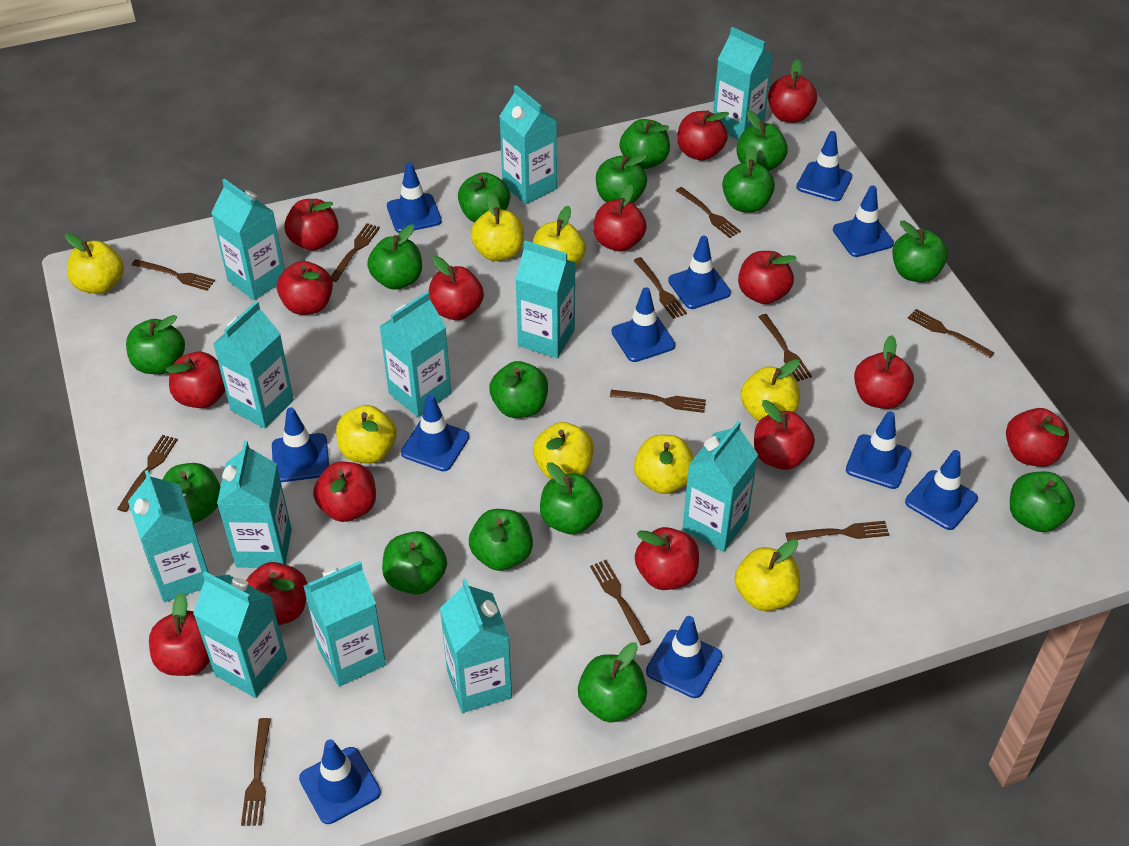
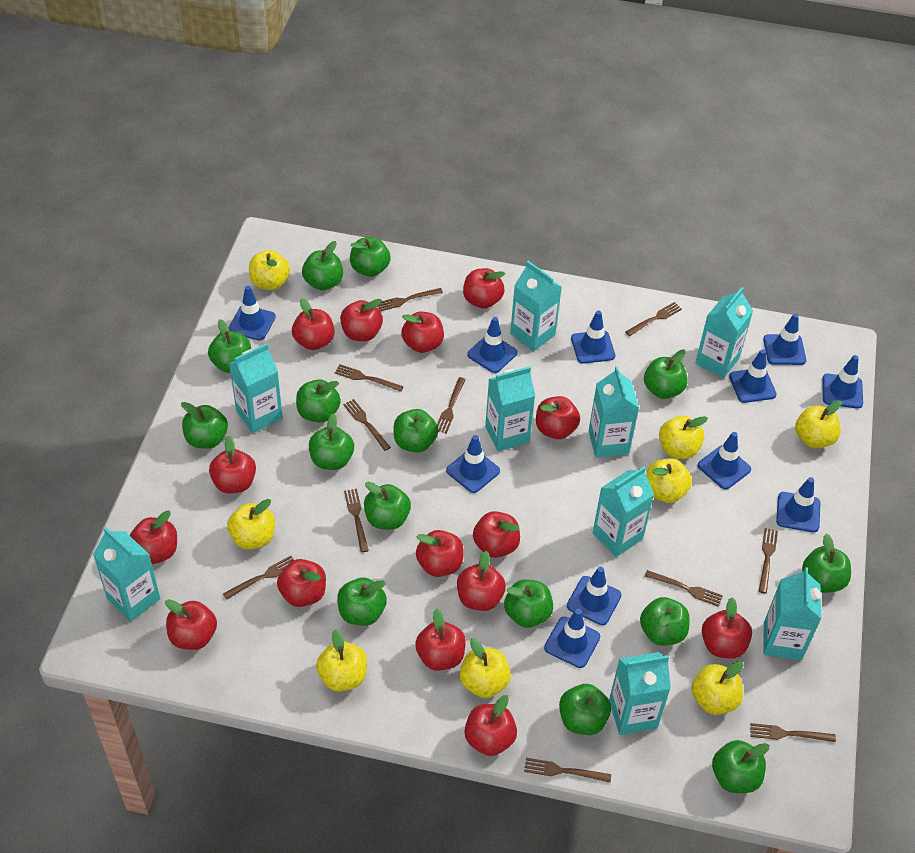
turquoise carton: 12 -> 9

